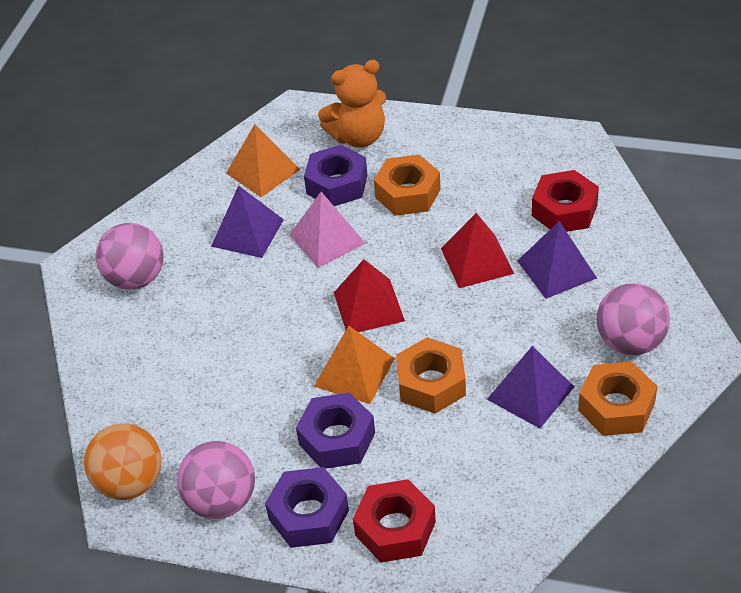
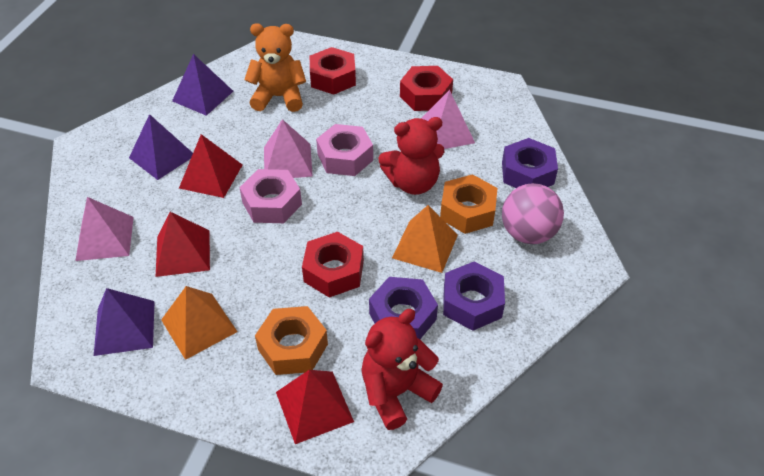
orange ball: 1 -> 0
orange nut: 3 -> 2
pink ball: 3 -> 1
pink nut: 0 -> 2
pink pyramid: 1 -> 3
red nut: 2 -> 3
red pyramid: 2 -> 3
red teddy bear: 0 -> 2

